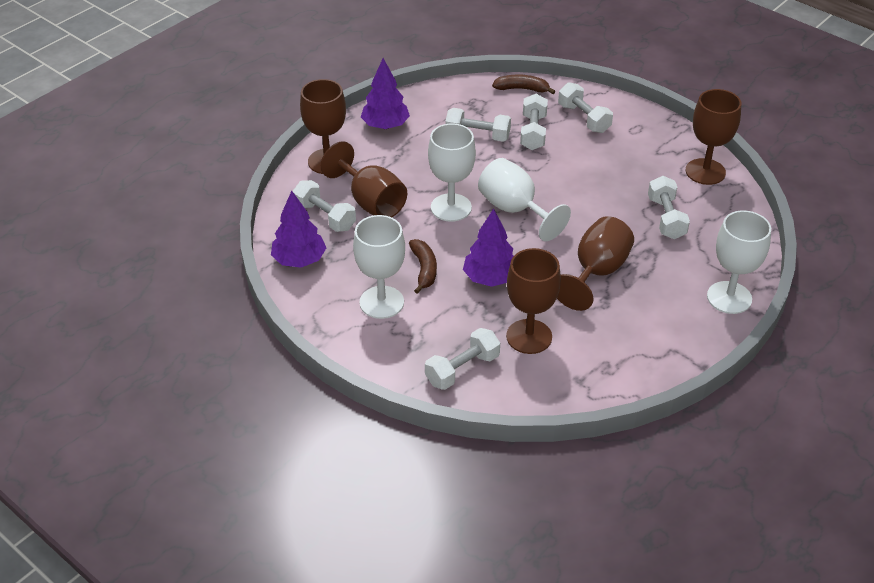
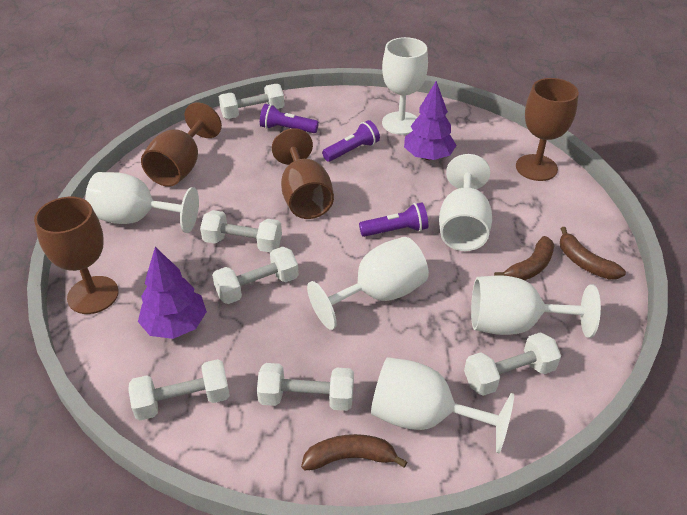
brown banana: 2 -> 3
brown goblet: 5 -> 4
purple flashlight: 0 -> 3
purple tree: 3 -> 2
white goblet: 4 -> 6

